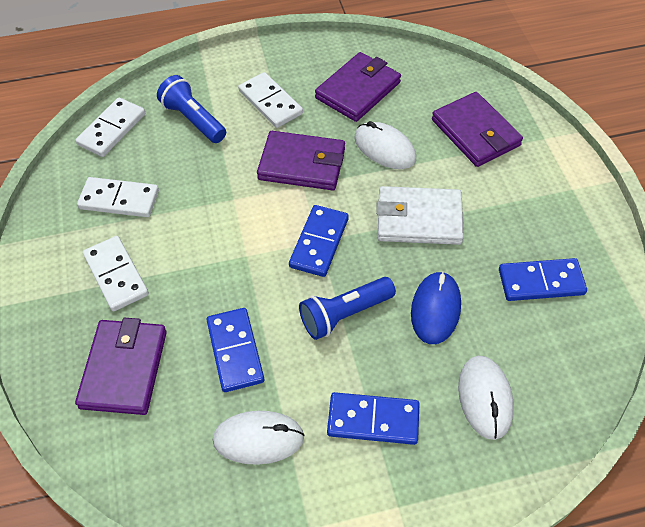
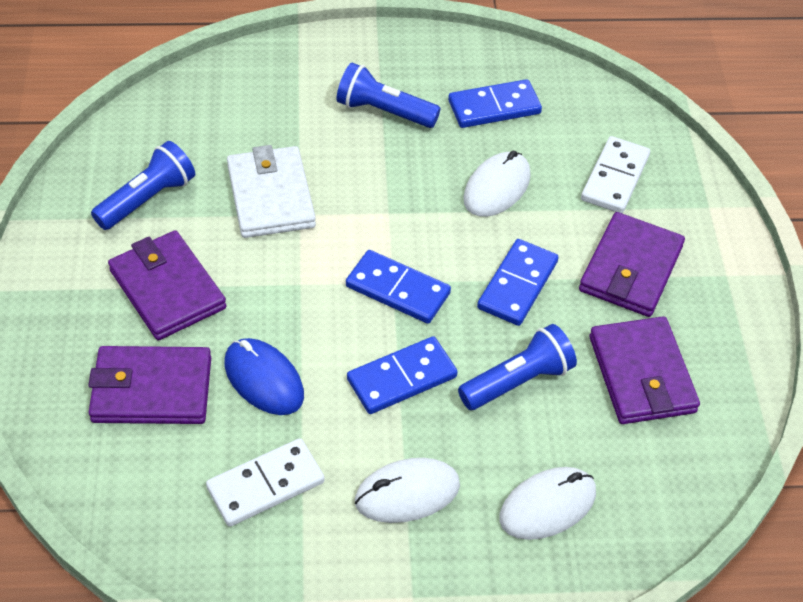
blue flashlight: 2 -> 3
white domino: 4 -> 2

